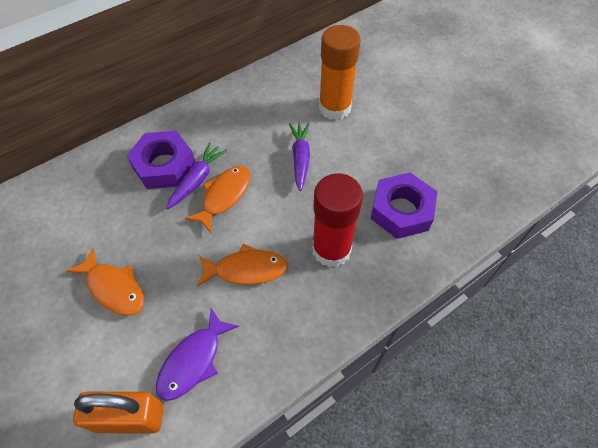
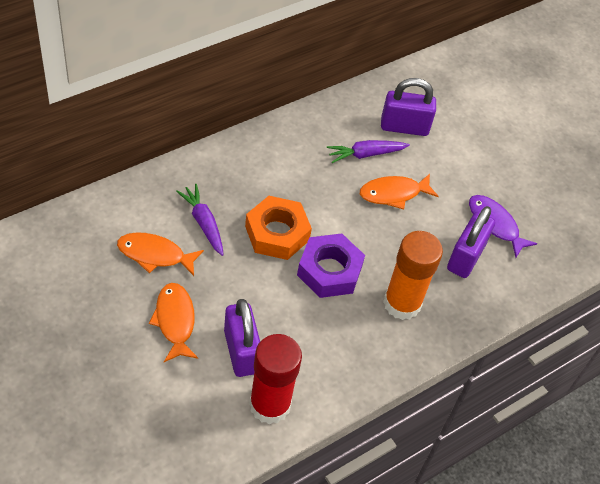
orange nut: 0 -> 1
orange padlock: 1 -> 0
purple nut: 2 -> 1
purple padlock: 0 -> 3

